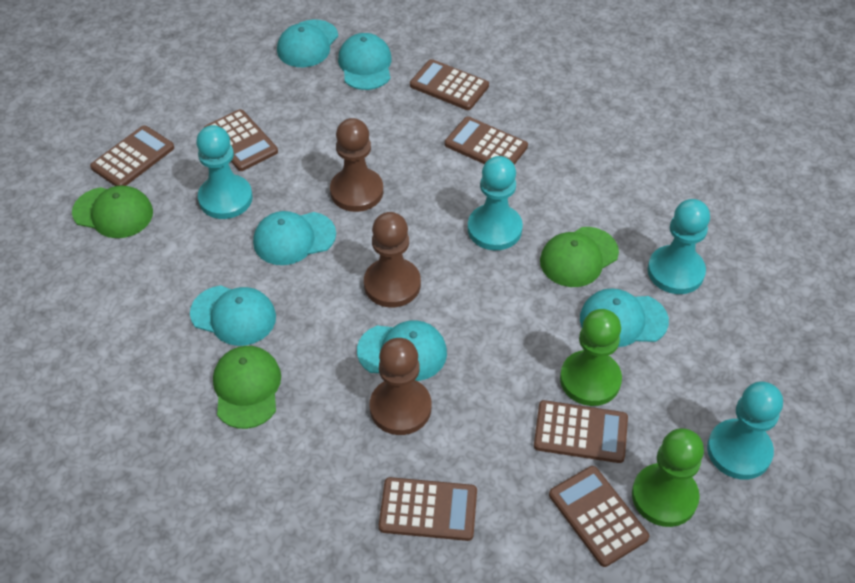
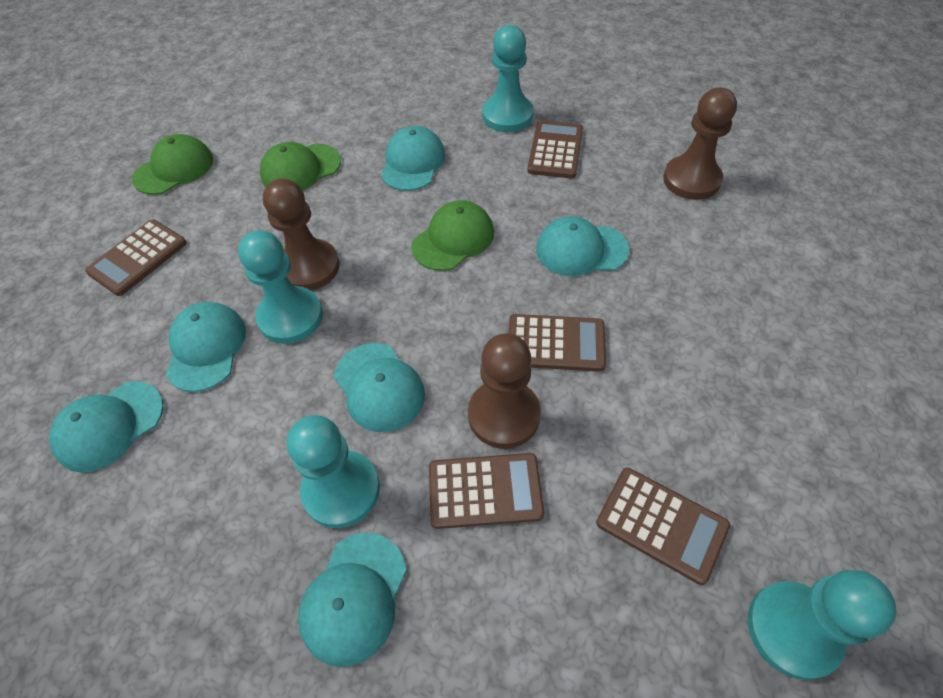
brown calculator: 7 -> 5
green pawn: 2 -> 0

